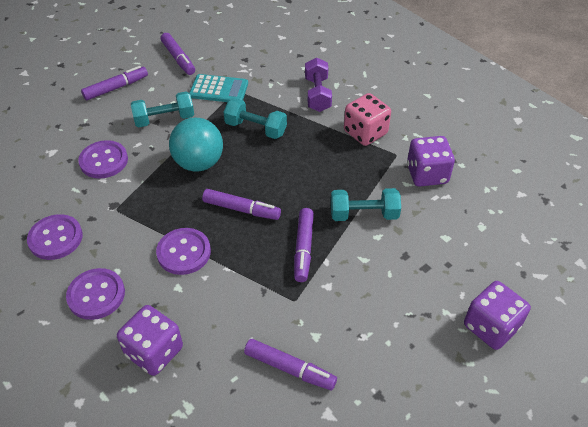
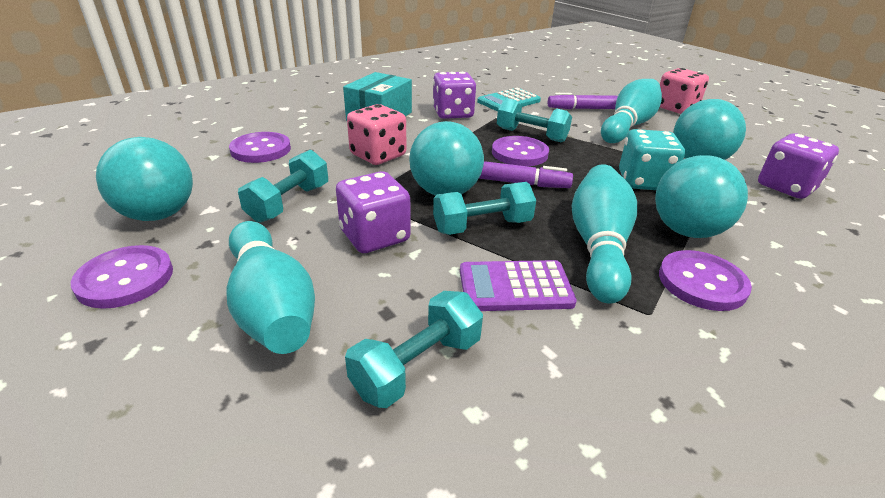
pink dice: 1 -> 2
purple calculator: 0 -> 1
purple dumbbell: 1 -> 0
purple marker: 5 -> 2
turquoise ball: 1 -> 4
turquoise bowling pin: 0 -> 3
turquoise box: 0 -> 1
turquoise dice: 0 -> 1
turquoise dumbbell: 3 -> 4

